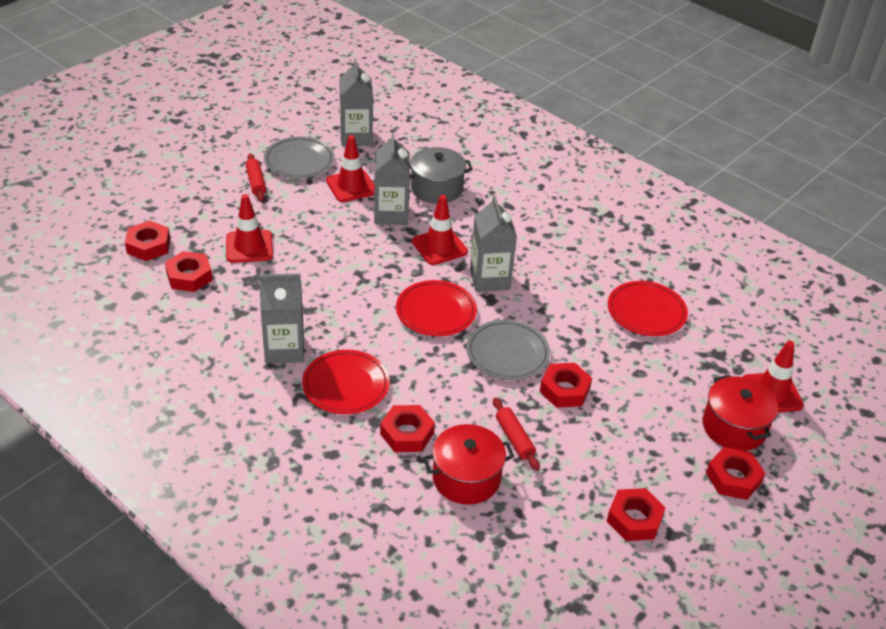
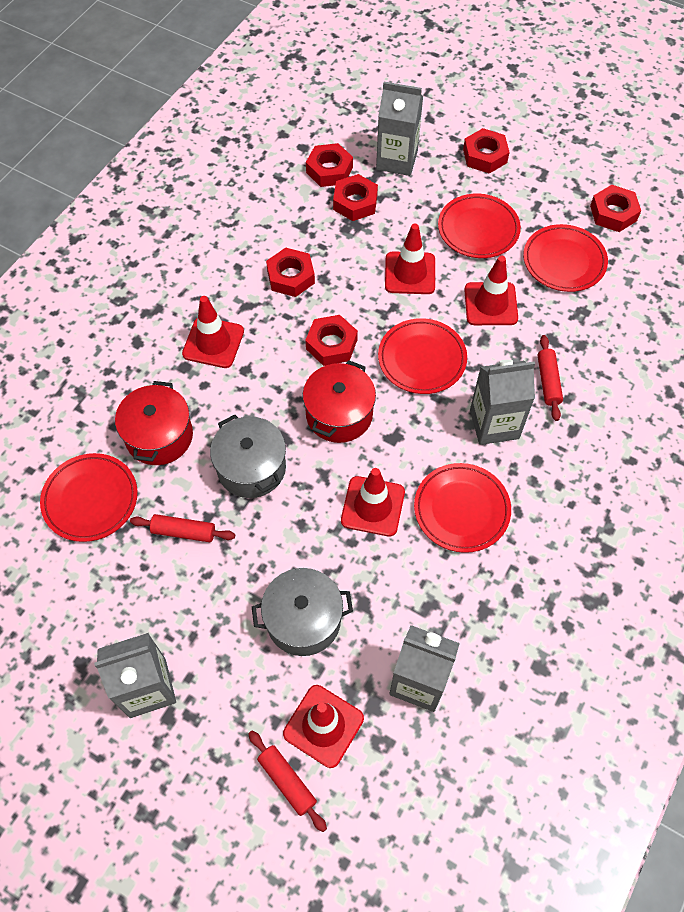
grey plate: 2 -> 0
grey pot: 1 -> 2
red plate: 3 -> 5
red rolling pin: 2 -> 3
red traffic cone: 4 -> 5

